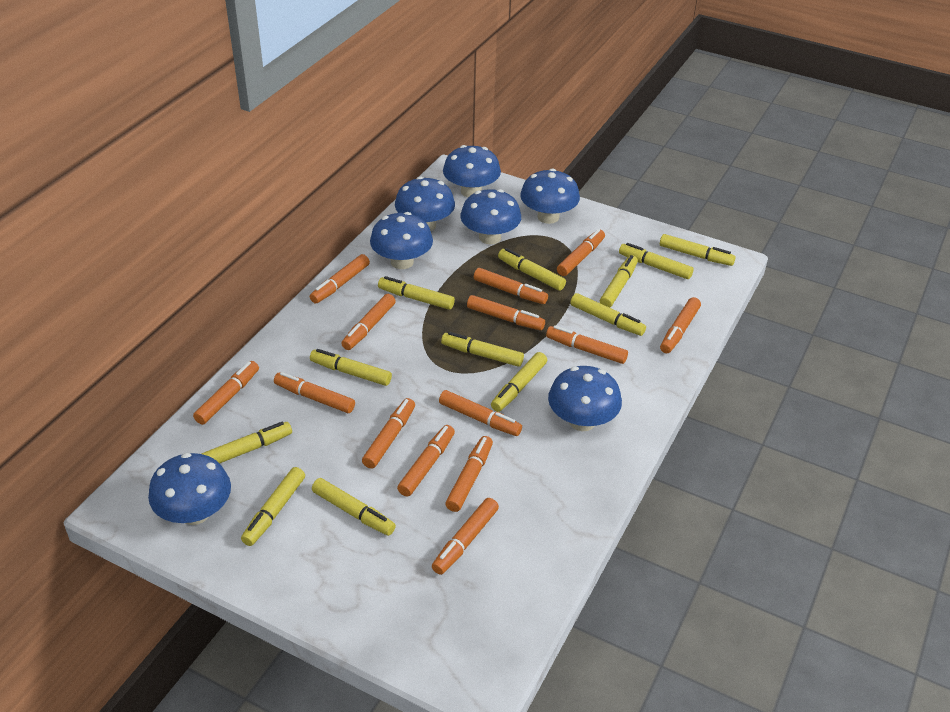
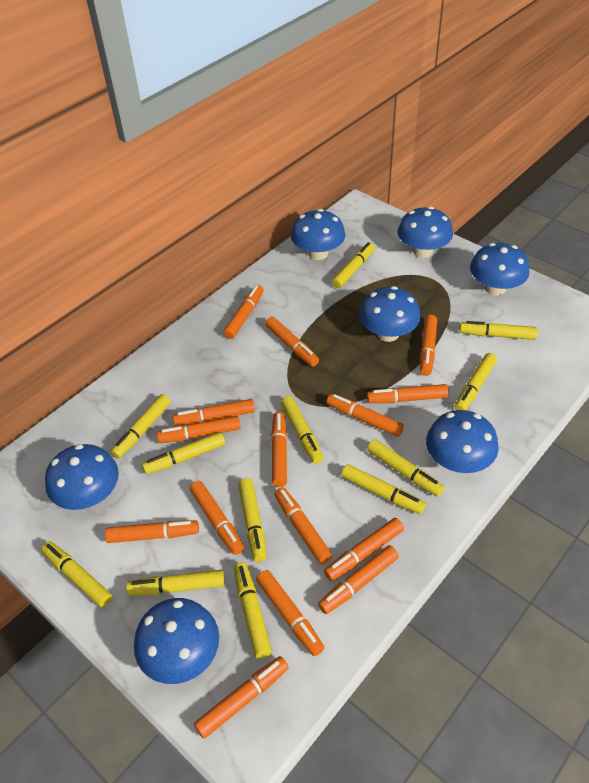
orange marker: 14 -> 15

